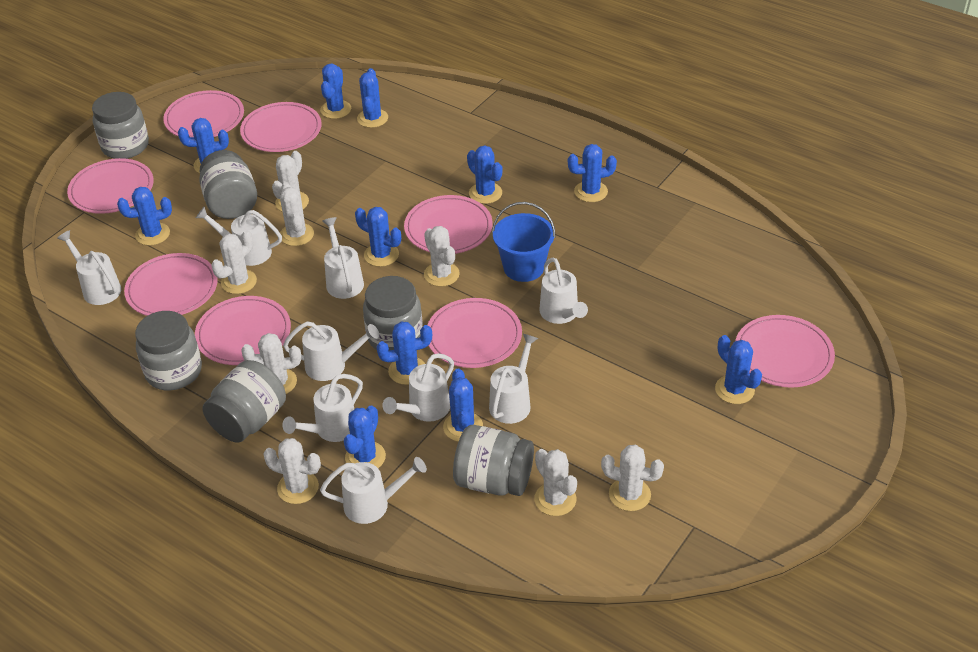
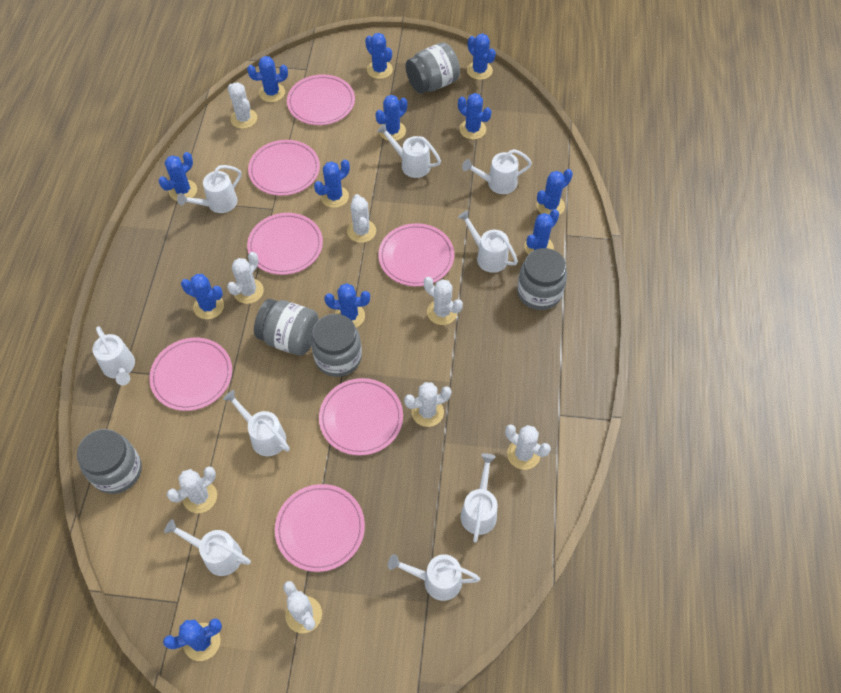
blue bucket: 1 -> 0
blue cactus: 11 -> 12
grey jar: 6 -> 5
pink plate: 8 -> 7

